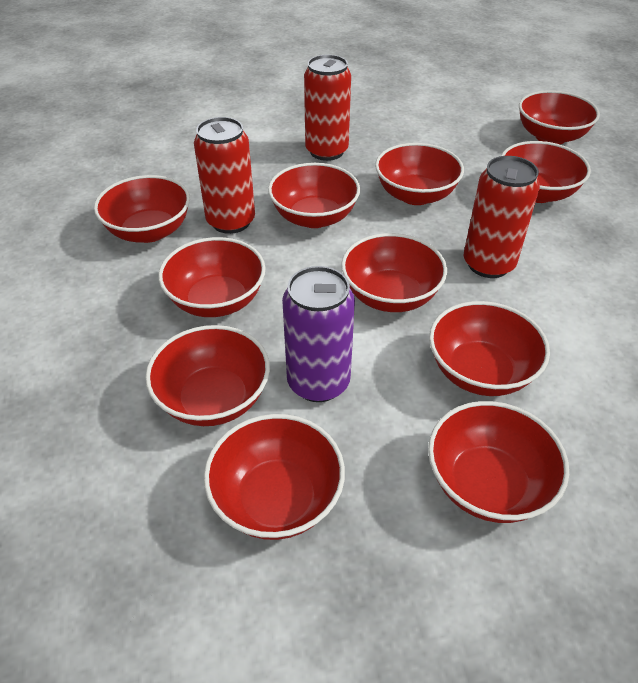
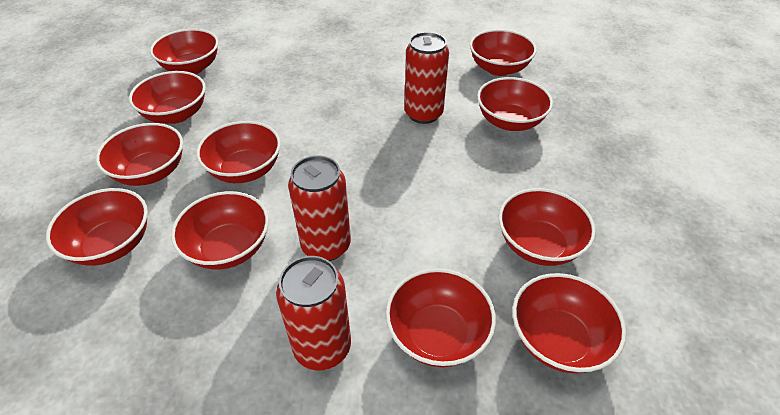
purple can: 1 -> 0

